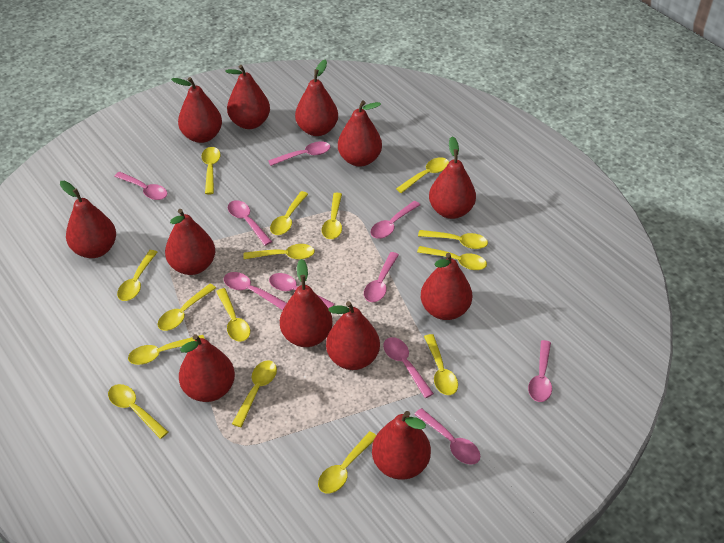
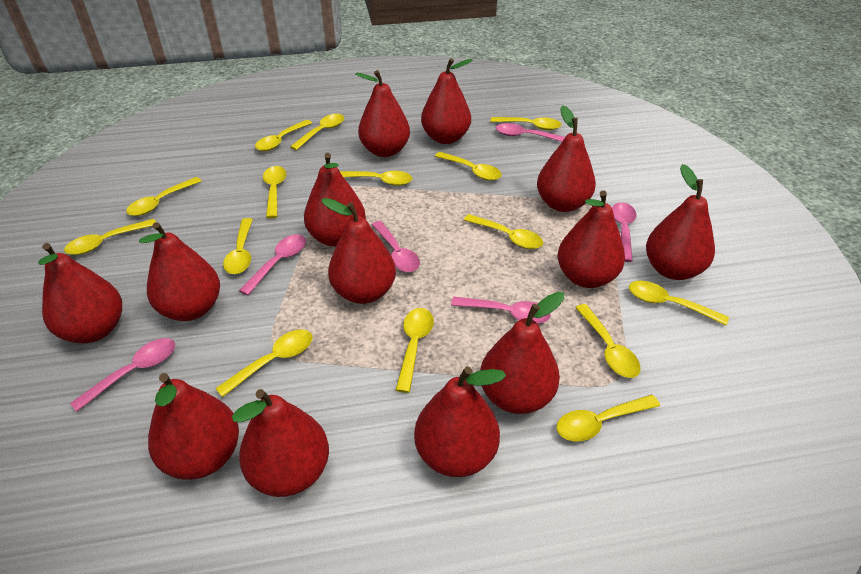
pink spoon: 10 -> 6
red pear: 12 -> 13

